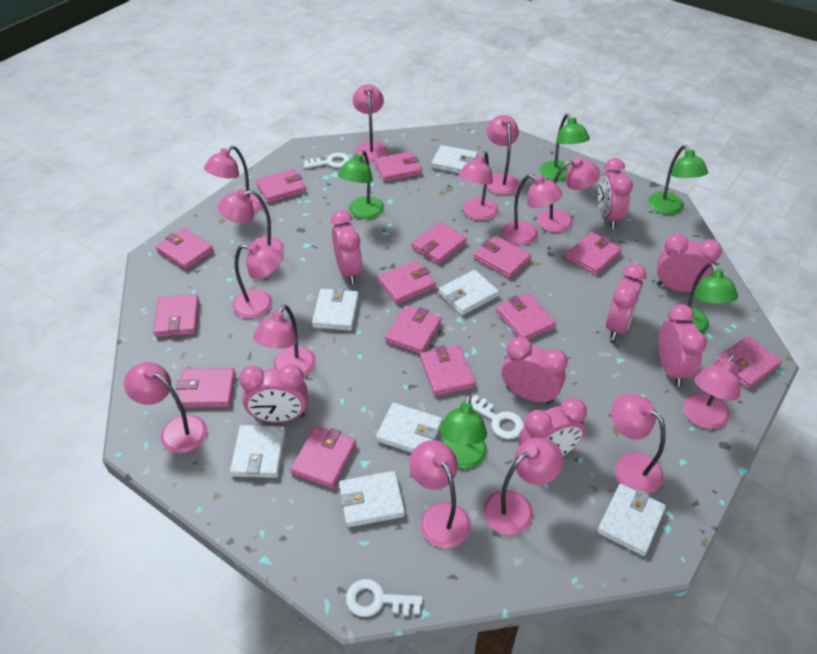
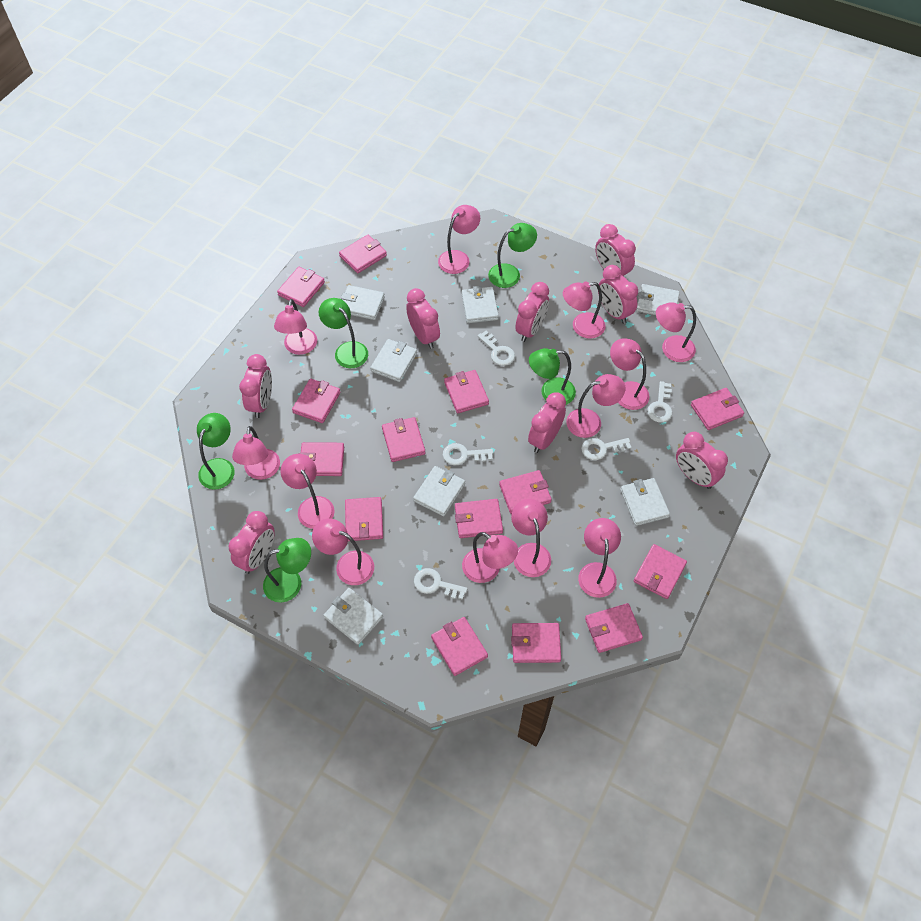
pink lamp: 14 -> 12
white key: 3 -> 5

